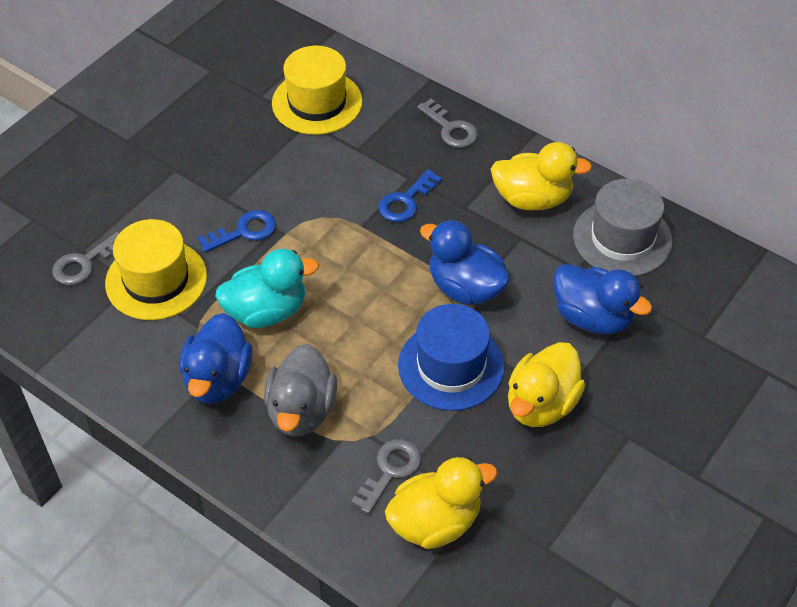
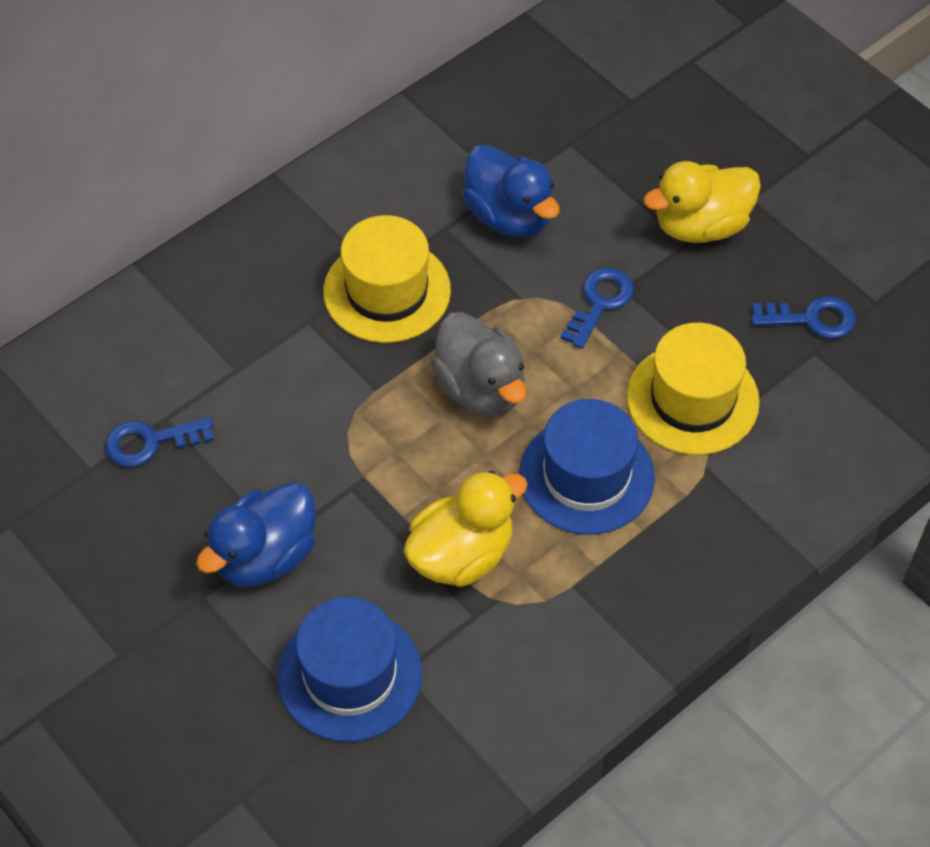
blue duck: 3 -> 2
blue hat: 1 -> 2
blue key: 2 -> 3
grey hat: 1 -> 0
grey key: 3 -> 0
turquoise duck: 1 -> 0
yellow duck: 3 -> 2

